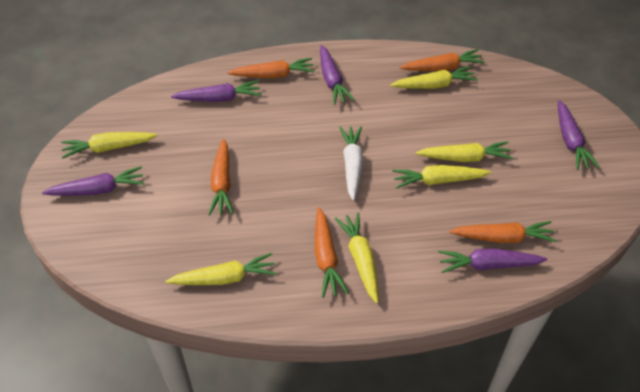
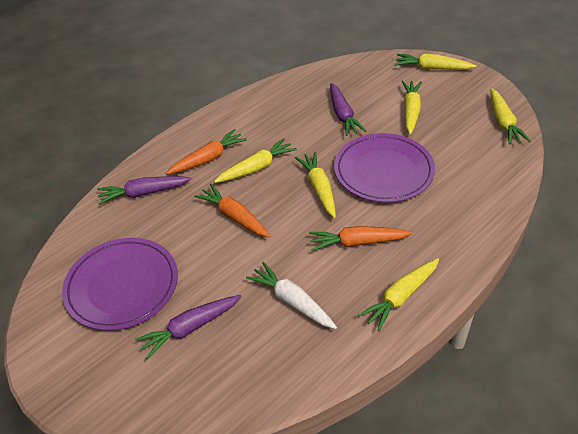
orange carrot: 5 -> 3
purple carrot: 5 -> 3
purple plate: 0 -> 2

